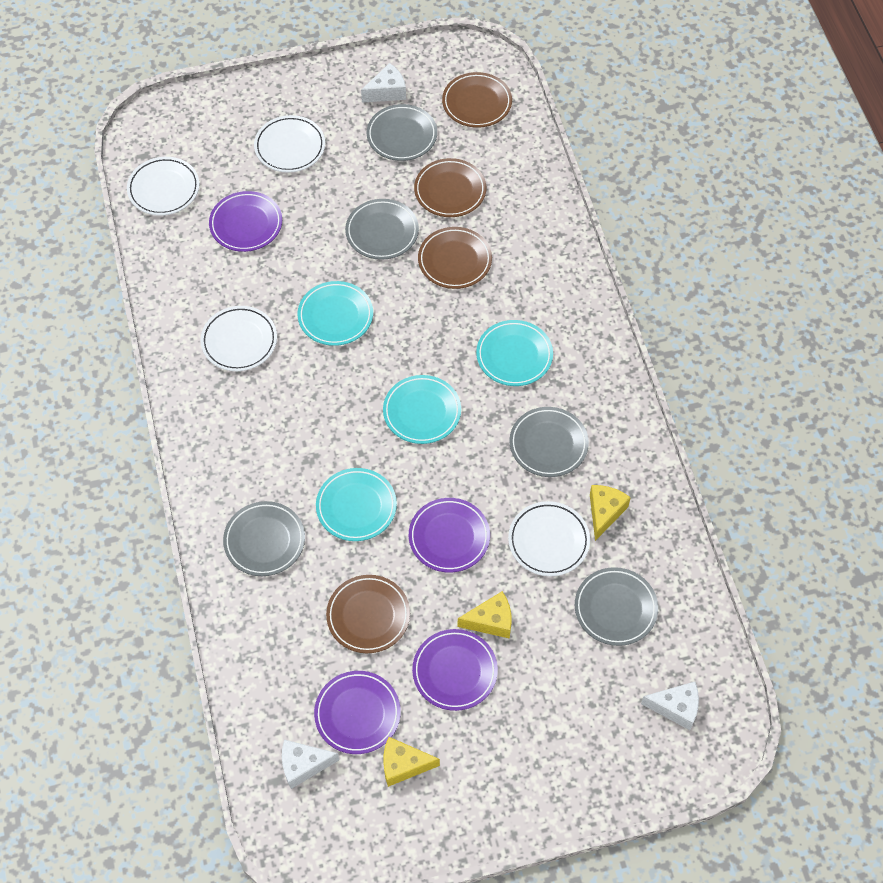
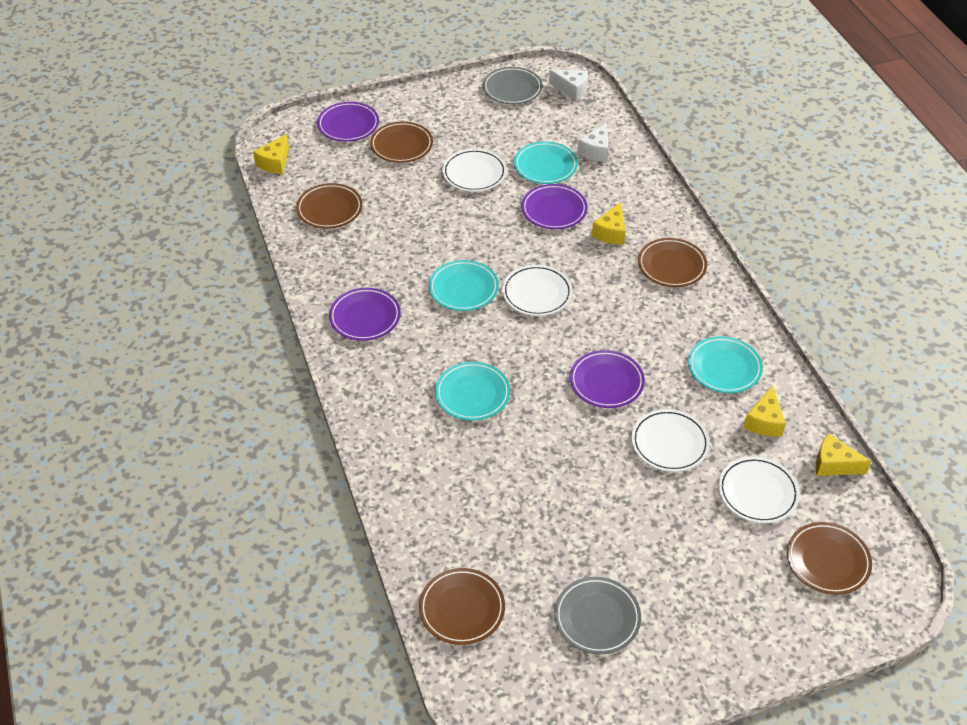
brown plate: 4 -> 5
grey plate: 5 -> 2
white cheese: 3 -> 2
yellow cheese: 3 -> 4

